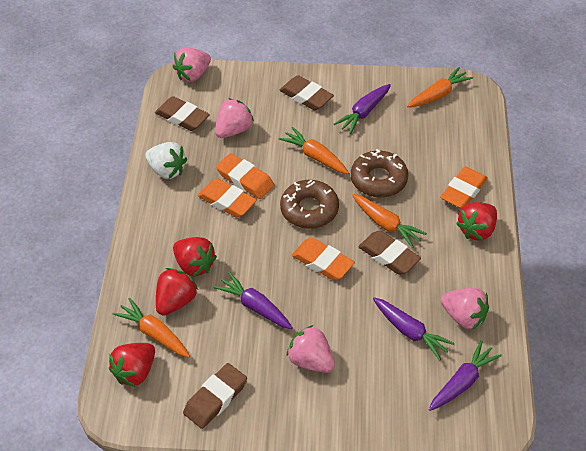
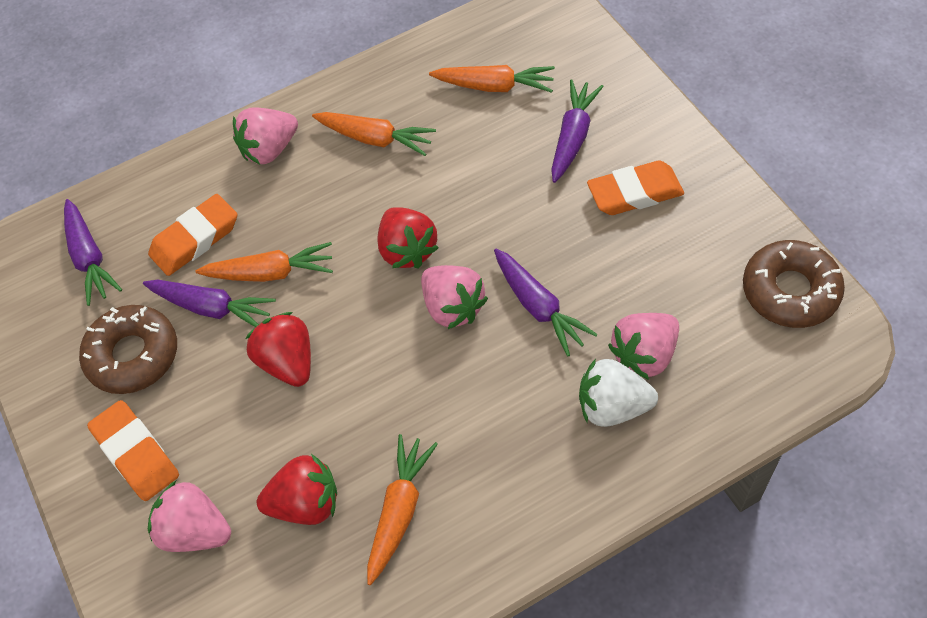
brown eraser: 4 -> 0
orange eraser: 4 -> 3
red strawberry: 4 -> 3

